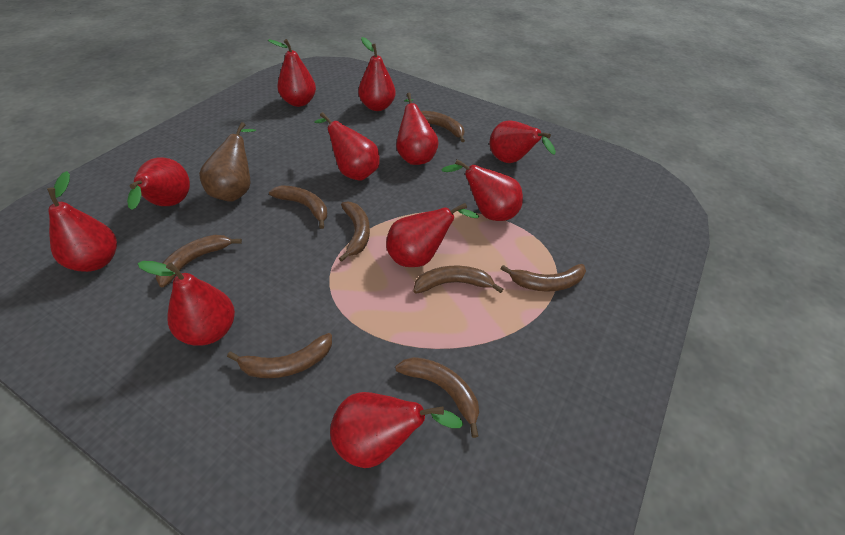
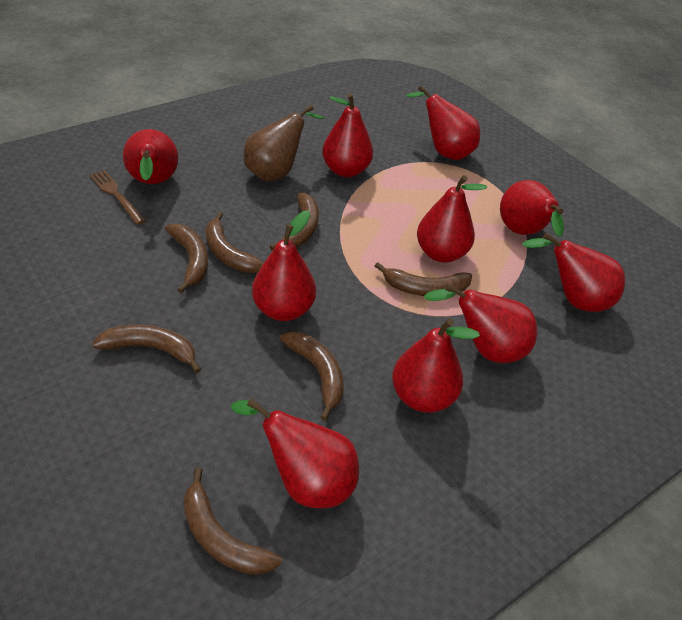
brown banana: 8 -> 7
brown fork: 0 -> 1
red pear: 11 -> 10

